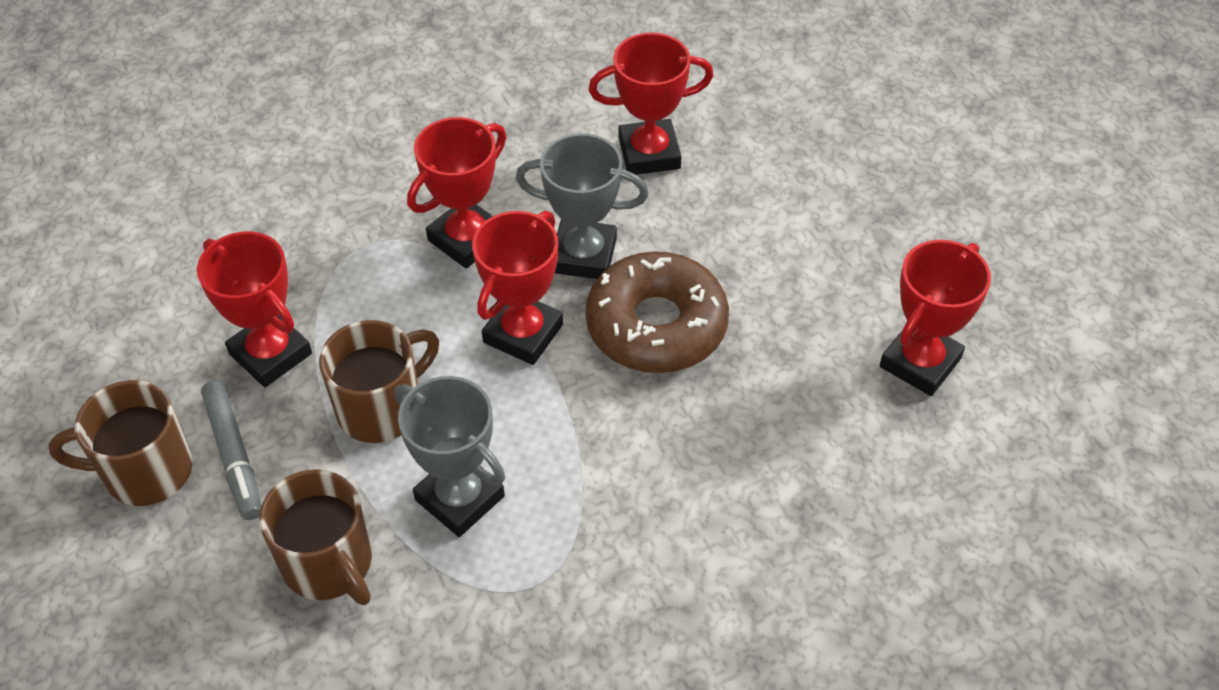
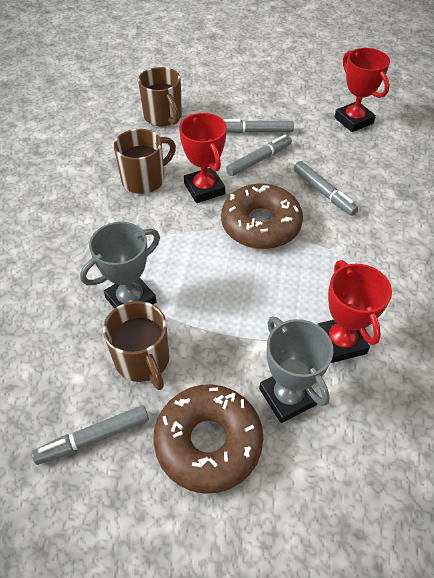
brown donut: 1 -> 2
grey marker: 1 -> 4
red trophy: 5 -> 3

